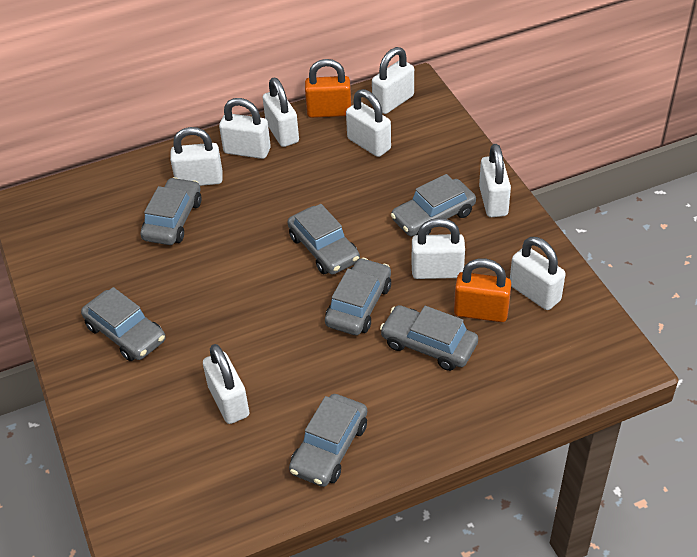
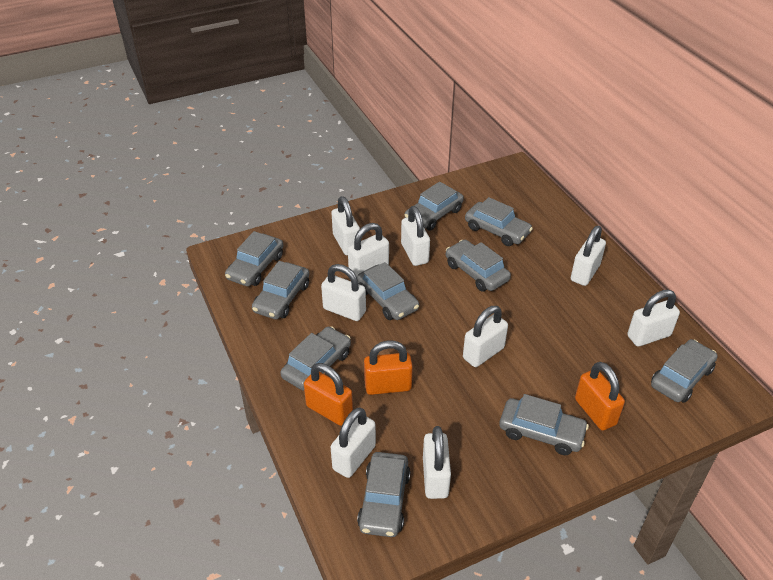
grey car: 7 -> 10
orange padlock: 2 -> 3

